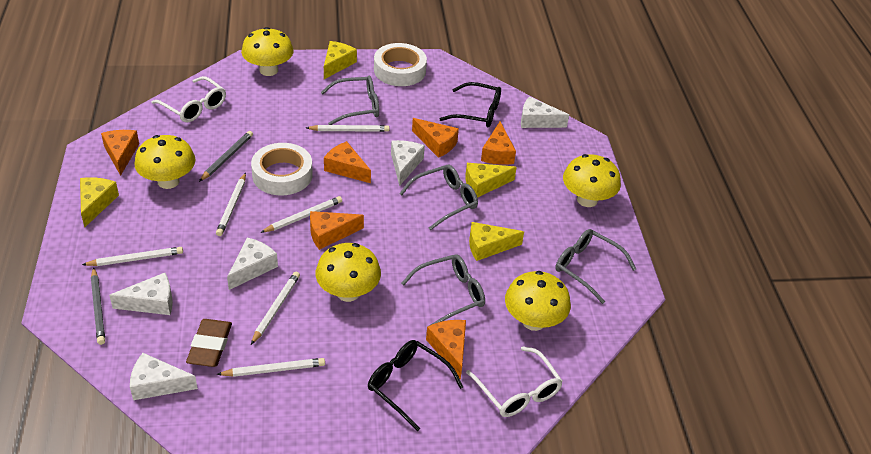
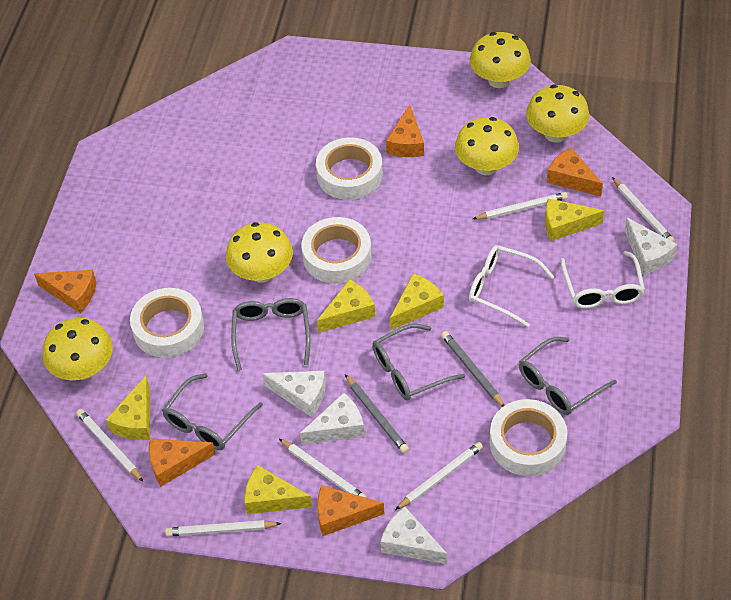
black glasses: 2 -> 0
brown eraser: 1 -> 0
orange cheese: 6 -> 5
white cheese: 5 -> 4
white tape: 2 -> 4
yellow cheese: 4 -> 5

